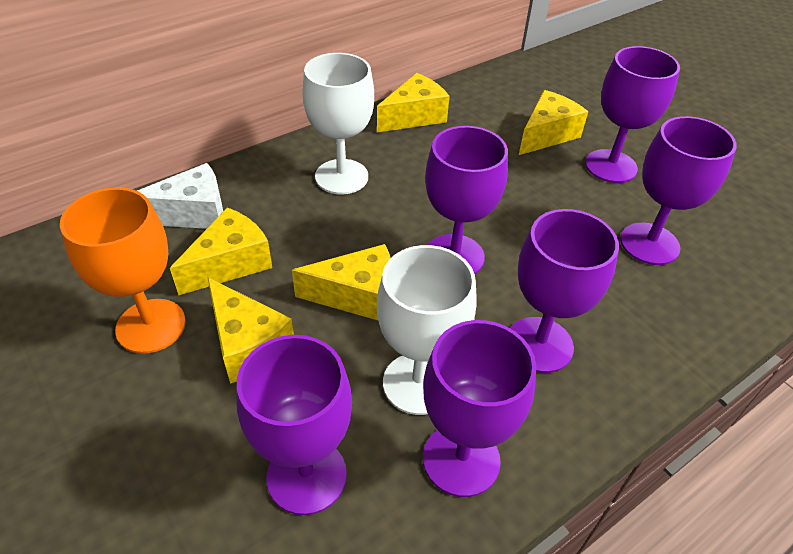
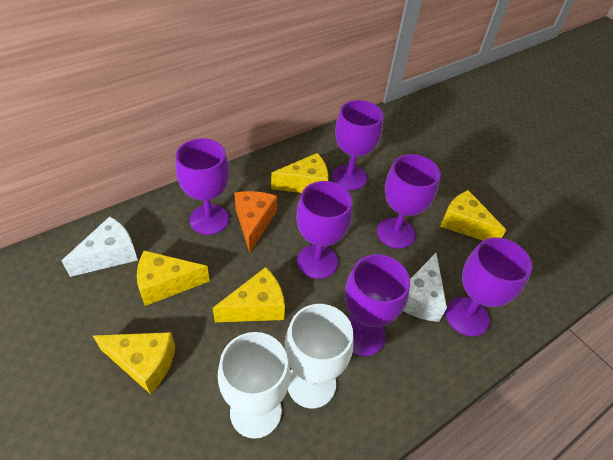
orange cheese: 0 -> 1
orange goblet: 1 -> 0
white cheese: 1 -> 2

